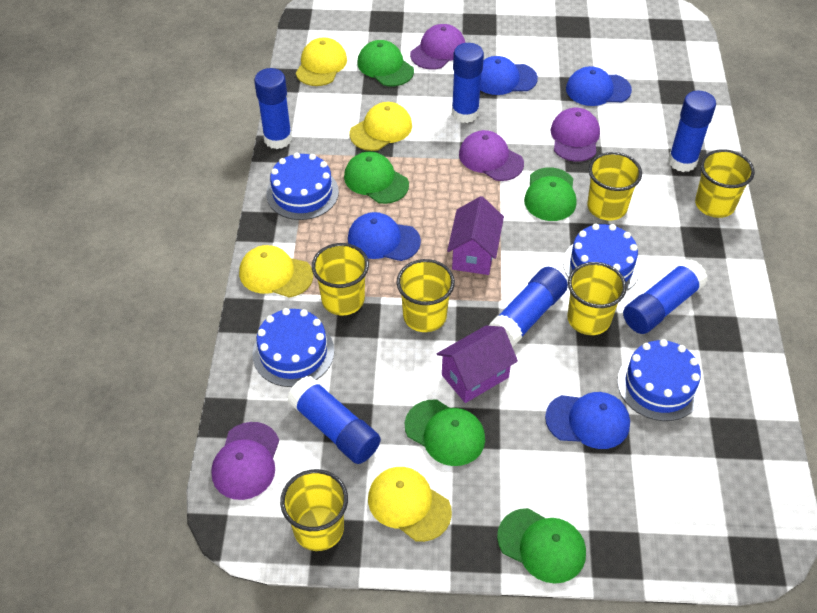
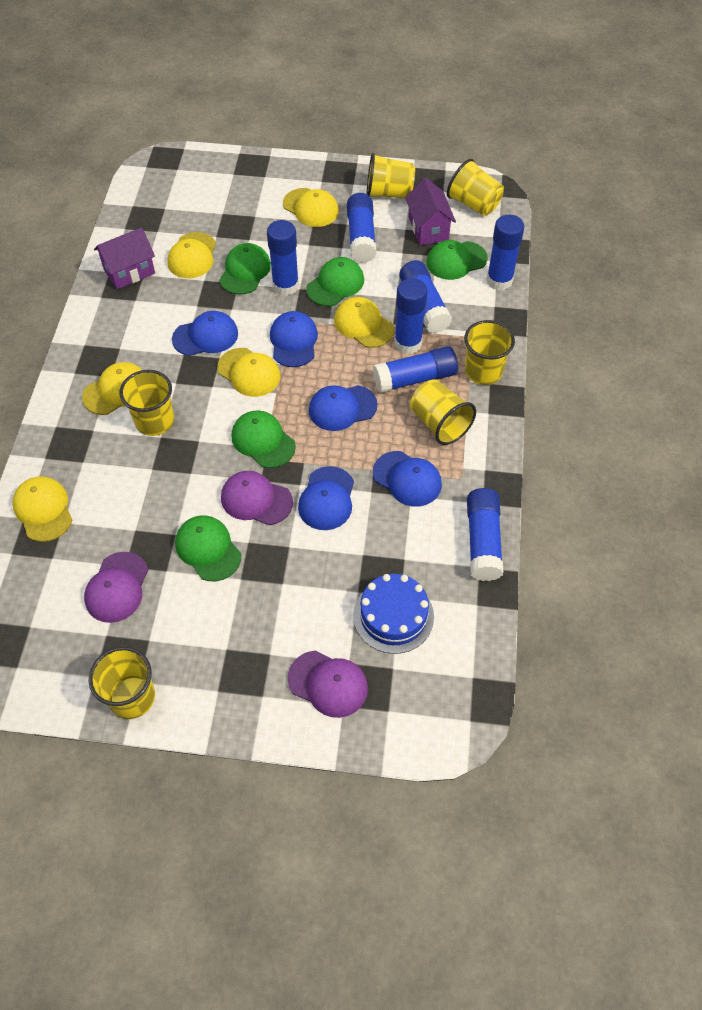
blue cake: 4 -> 1
blue cap: 4 -> 5
blue glue stick: 6 -> 7
purple cap: 4 -> 3
yellow cap: 4 -> 6

